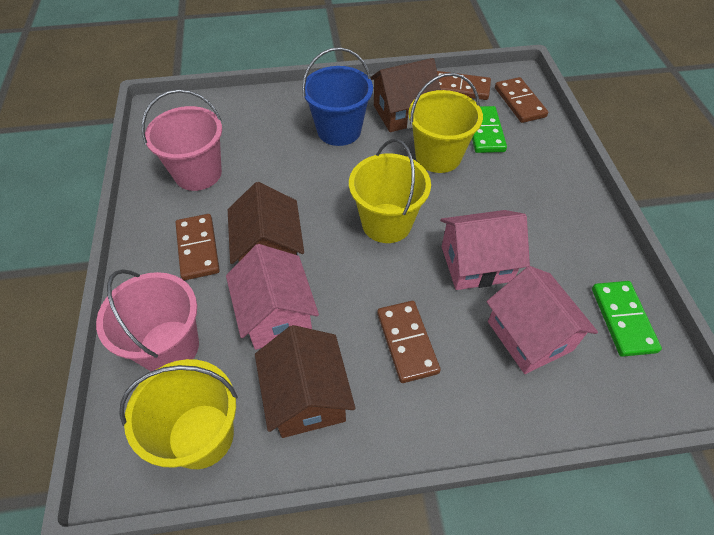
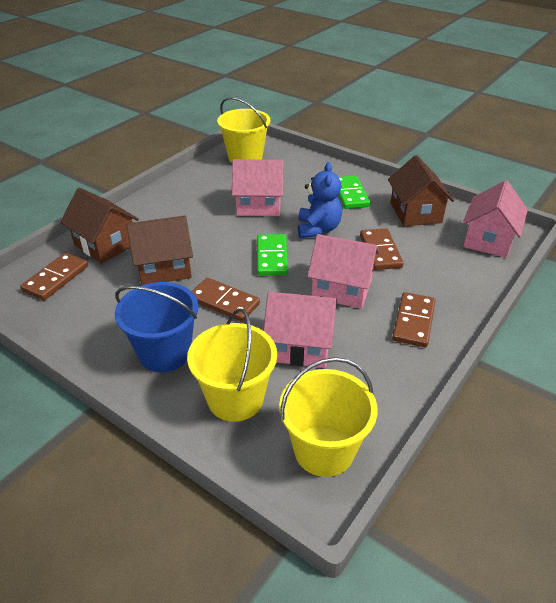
blue teddy bear: 0 -> 1
pink bucket: 2 -> 0
pink house: 3 -> 4

